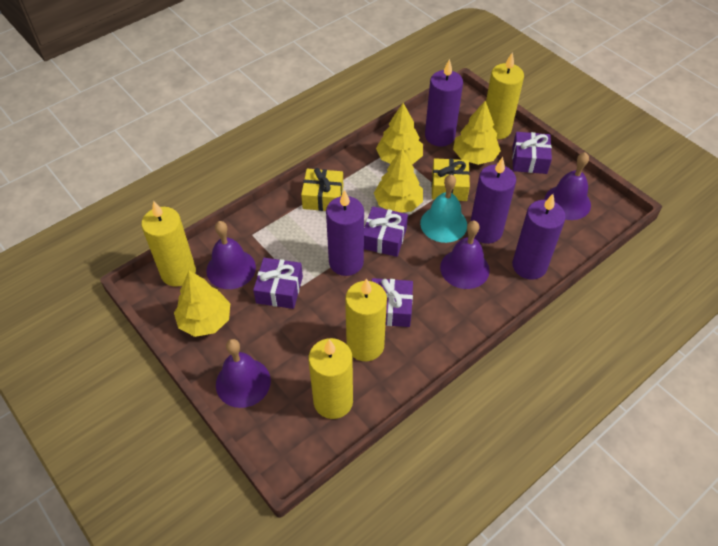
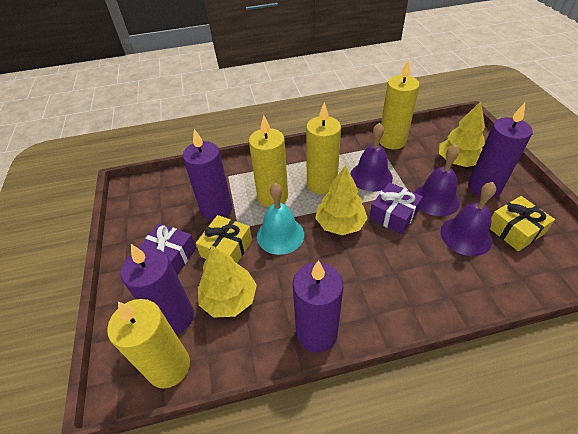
purple bell: 4 -> 3
purple gift: 4 -> 2
yellow tree: 4 -> 3

